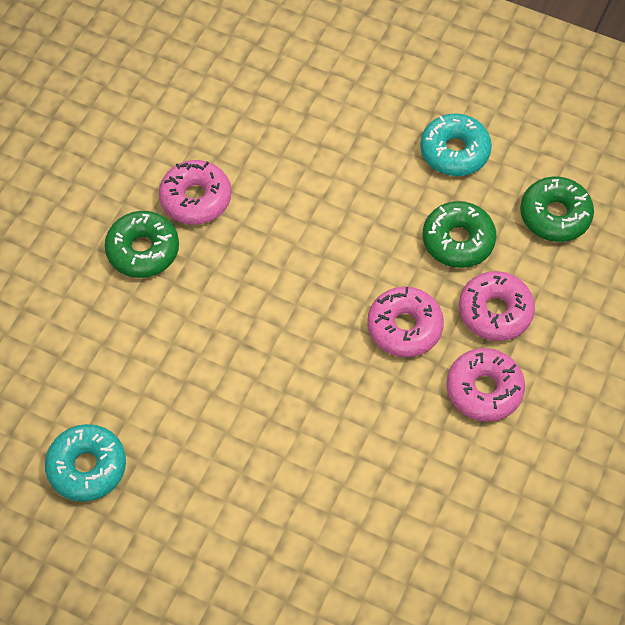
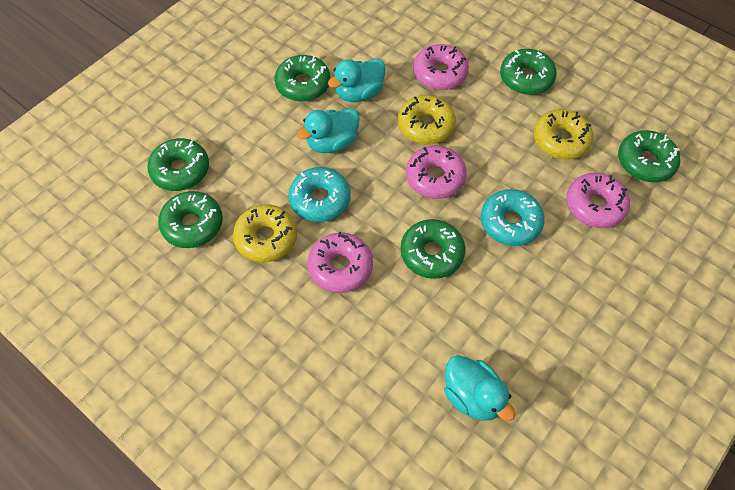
green donut: 3 -> 6
turquoise duck: 0 -> 3
yellow donut: 0 -> 3

